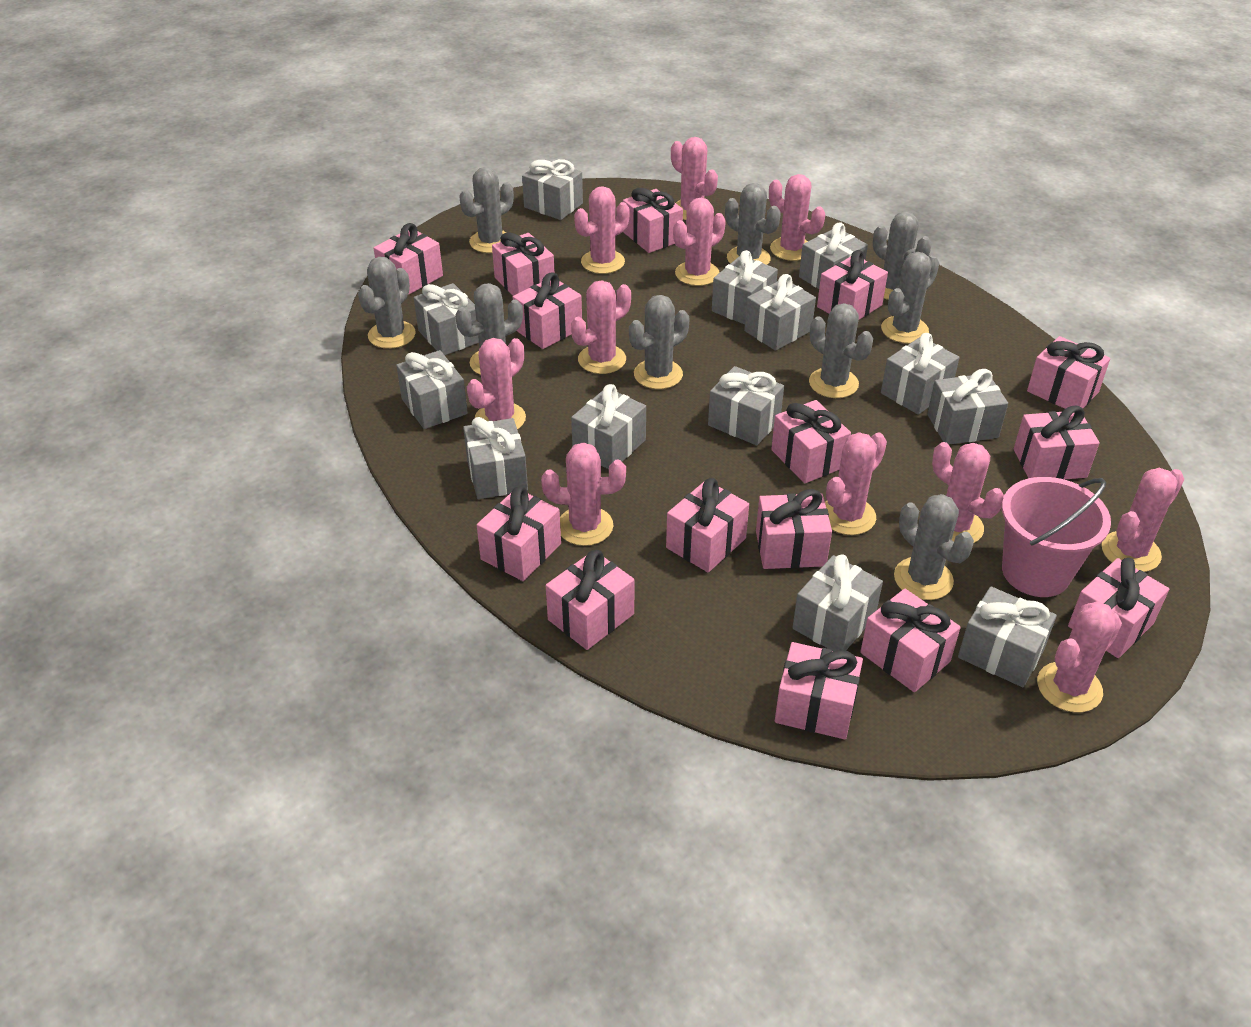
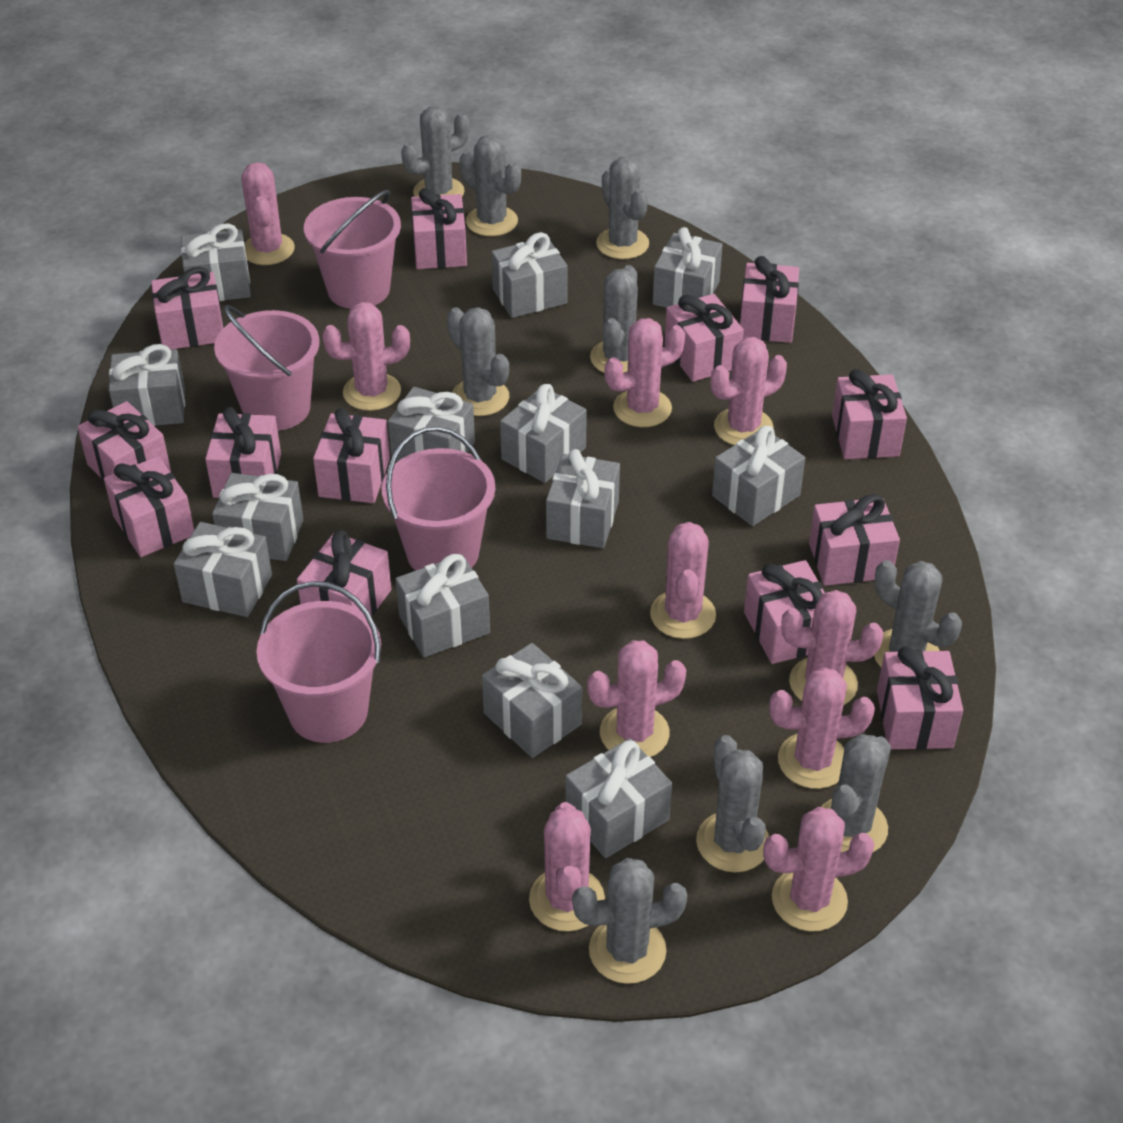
pink bucket: 1 -> 4
pink cactus: 11 -> 10
pink gift: 15 -> 13

